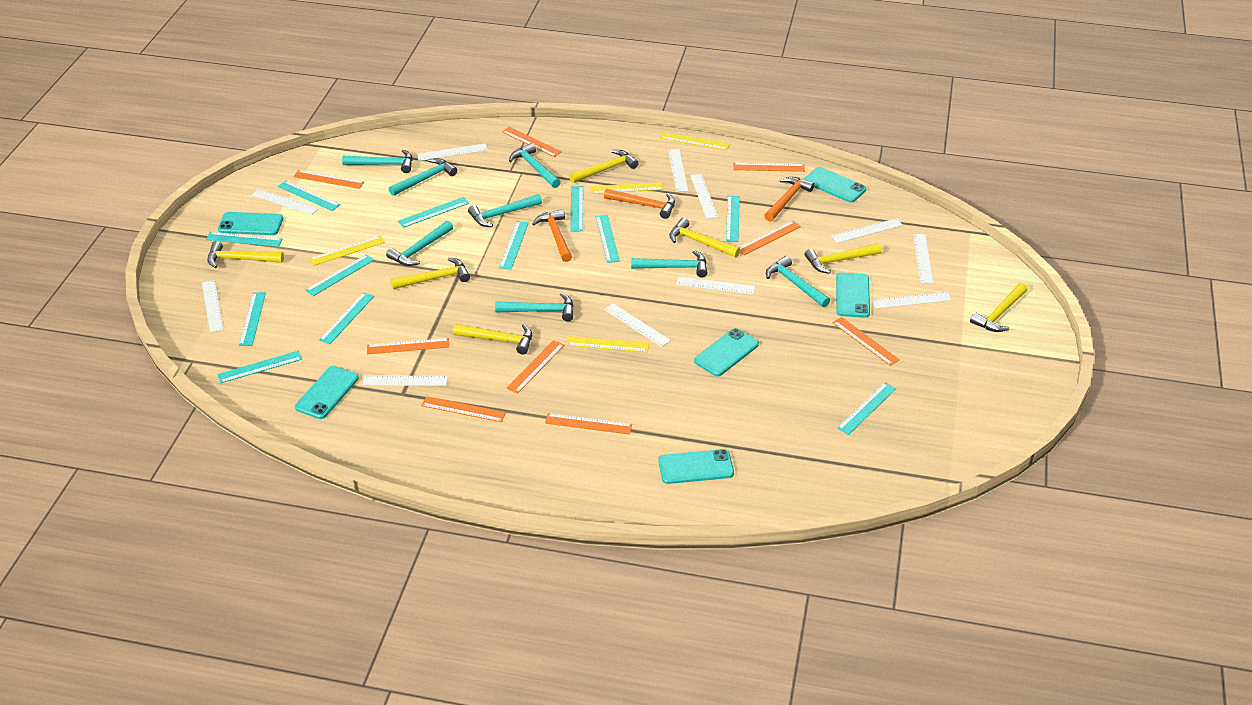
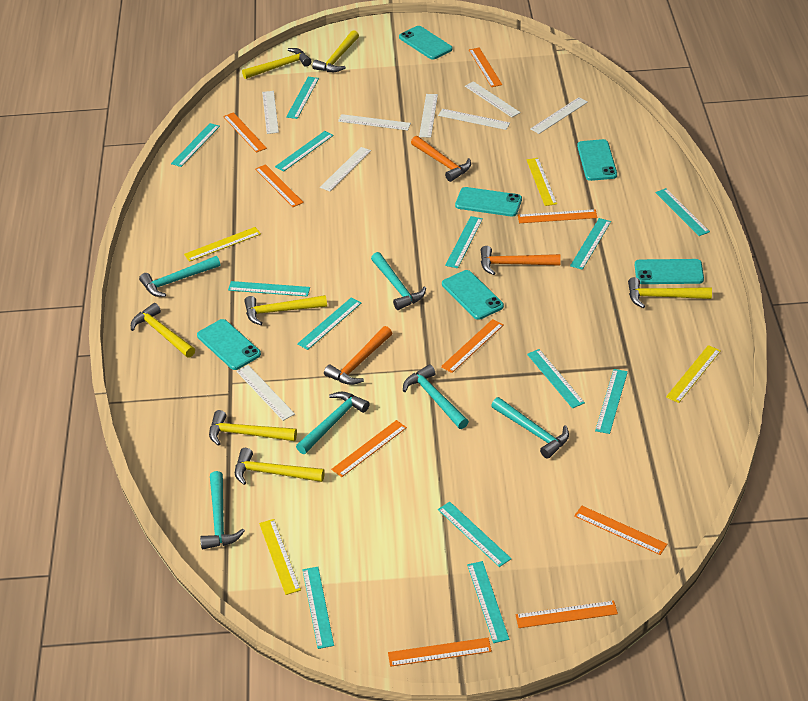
turquoise hammer: 8 -> 6
turquoise ruler: 12 -> 13
white ruler: 11 -> 8

